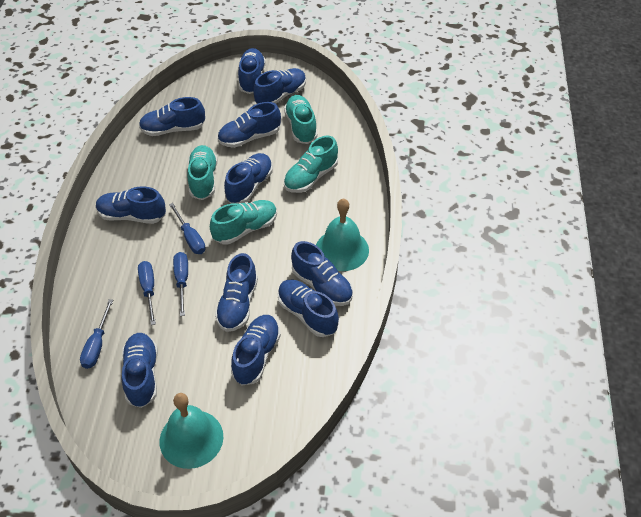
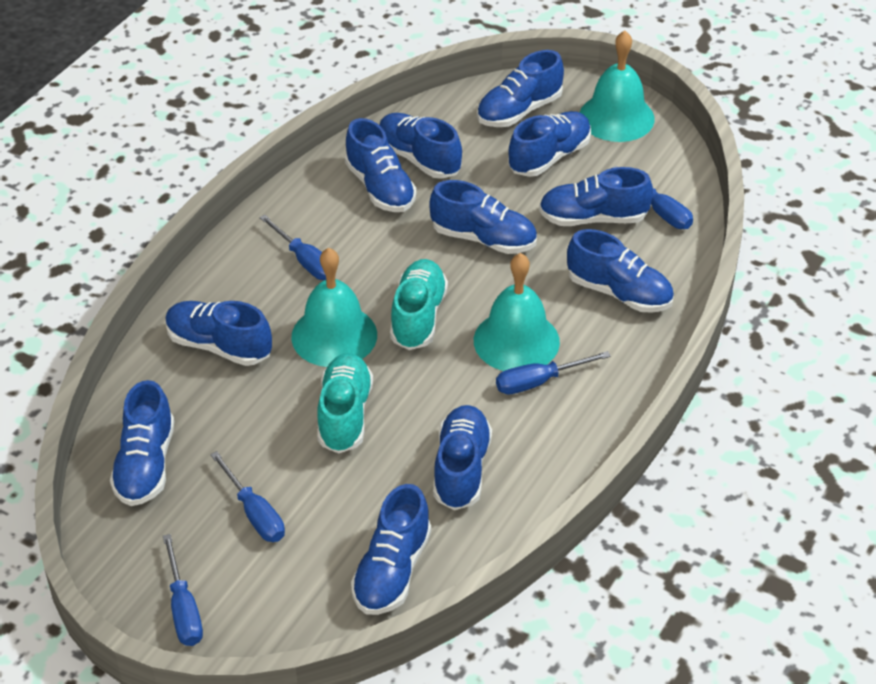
blue screwdriver: 4 -> 5
turquoise bell: 2 -> 3
turquoise shoe: 4 -> 2

